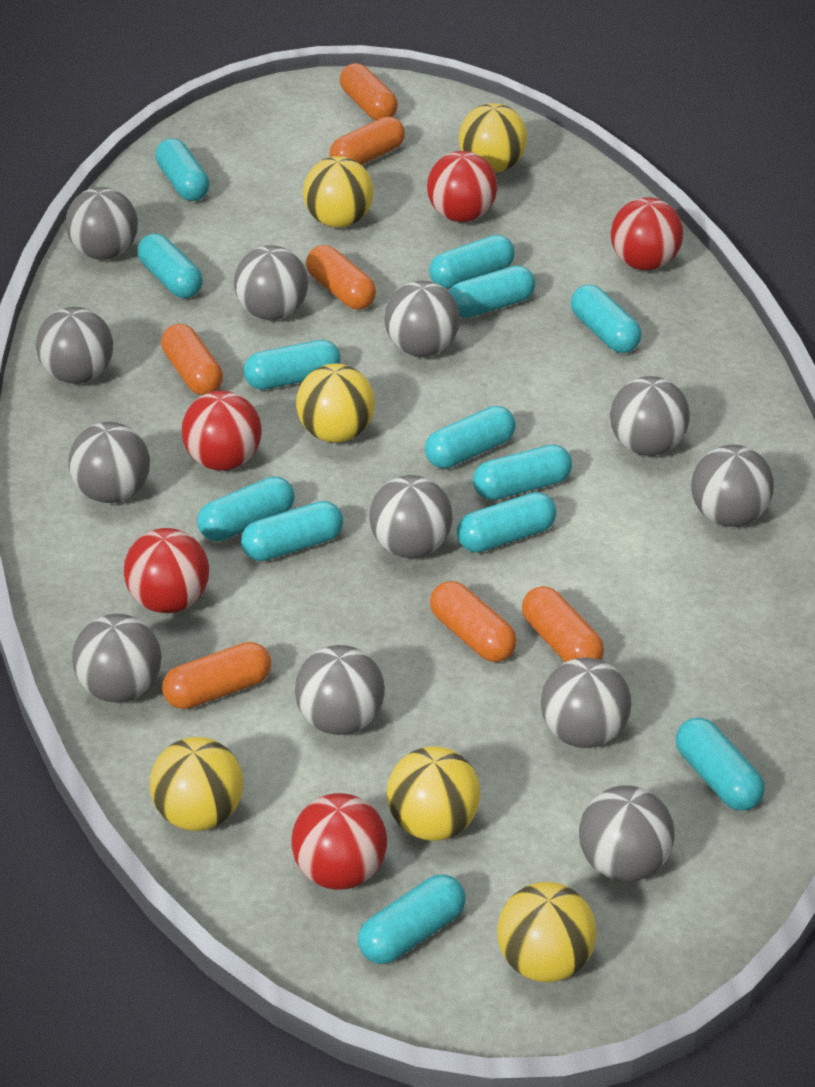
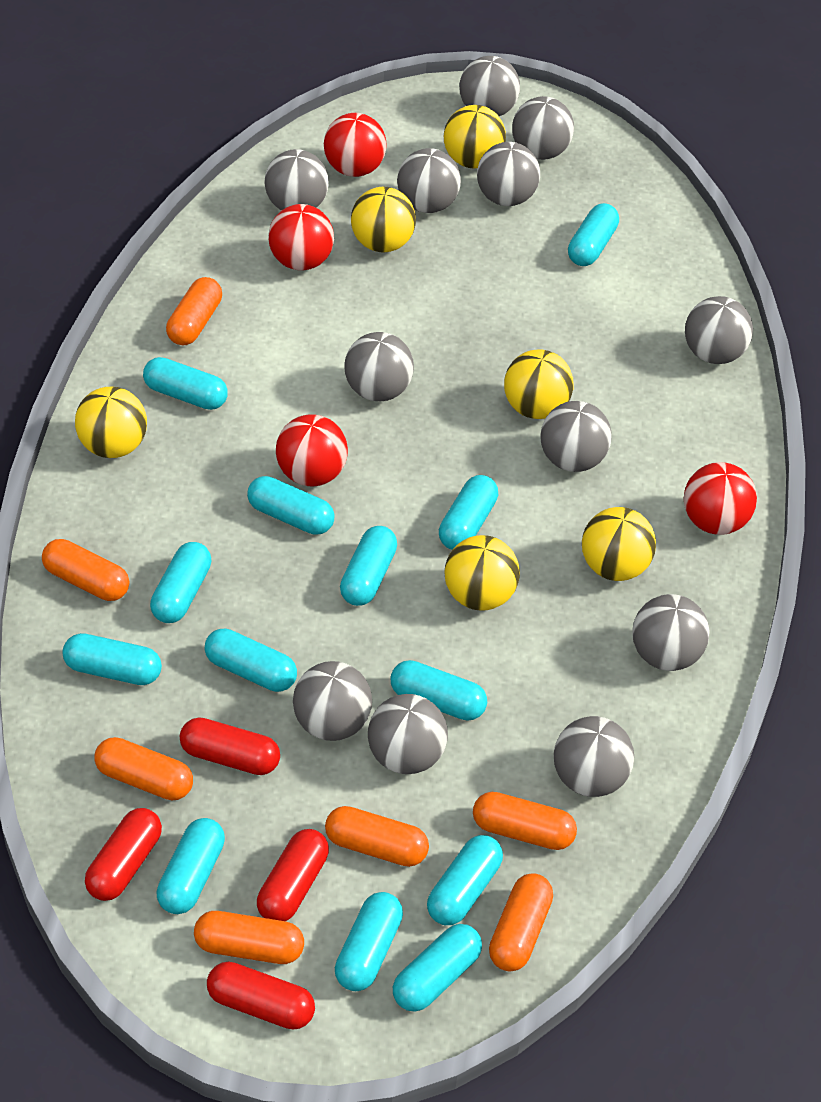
red ball: 5 -> 4
red capsule: 0 -> 4

